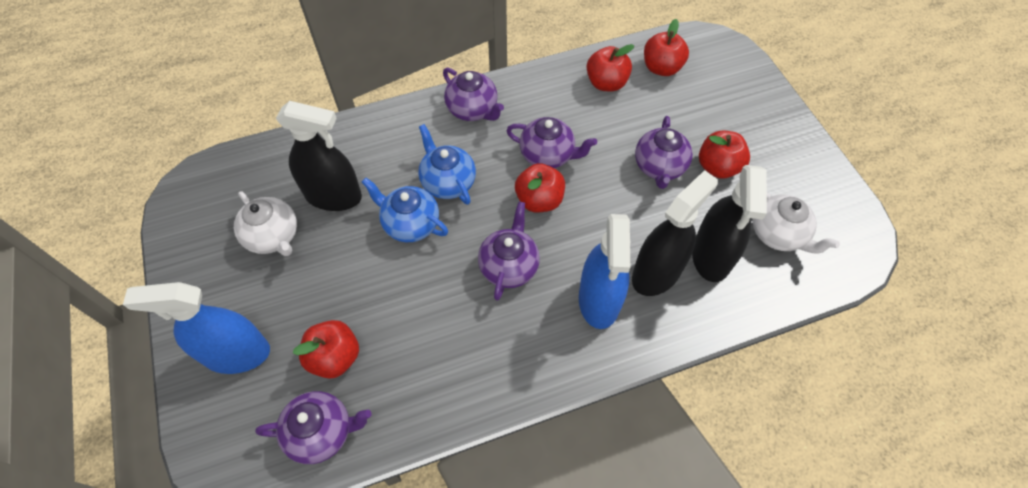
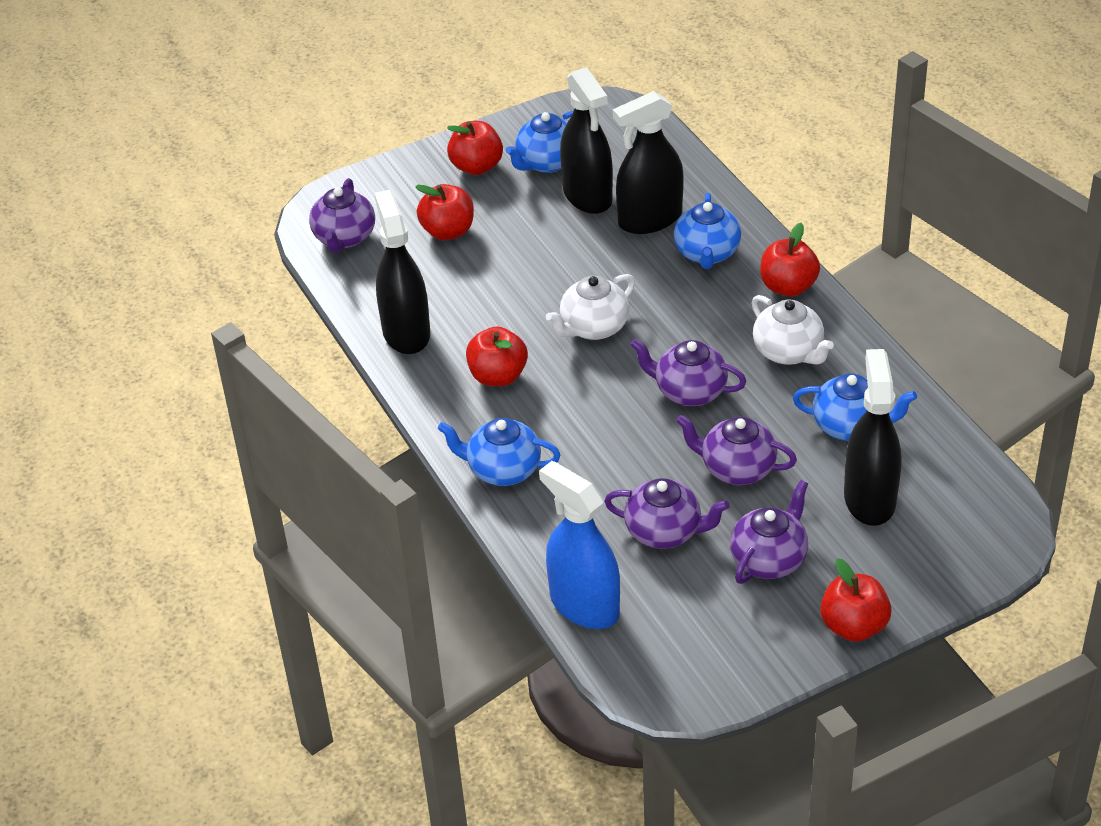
black spray bottle: 3 -> 4
blue spray bottle: 2 -> 1
blue teapot: 2 -> 4

